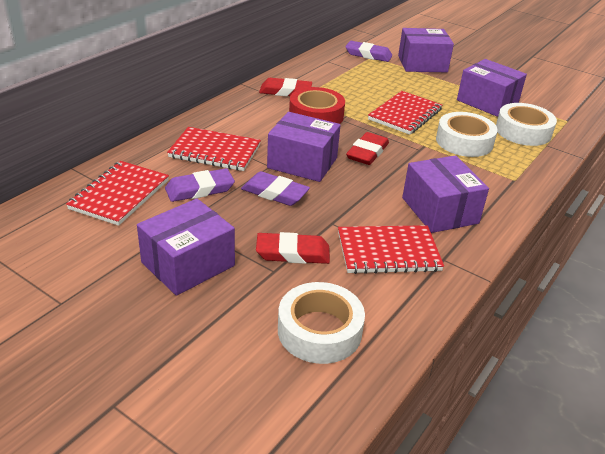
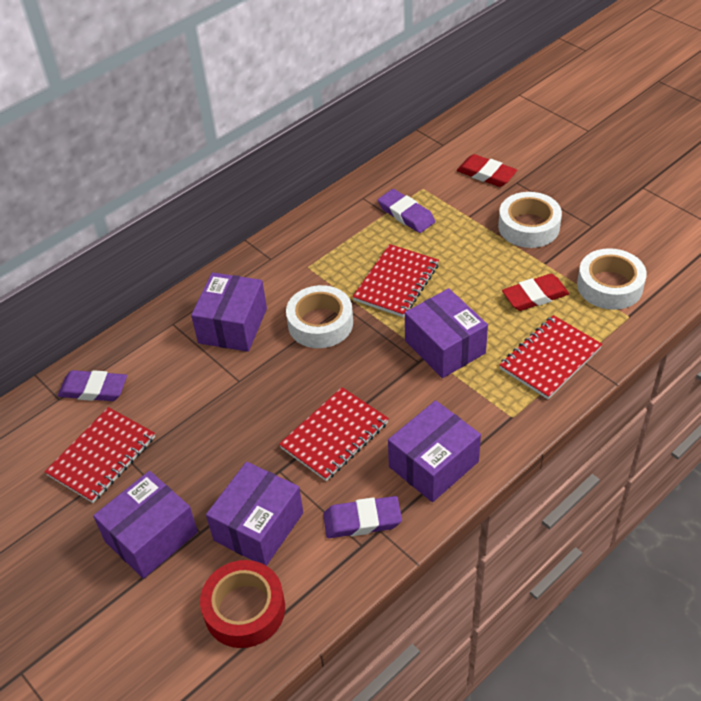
red eraser: 3 -> 2

